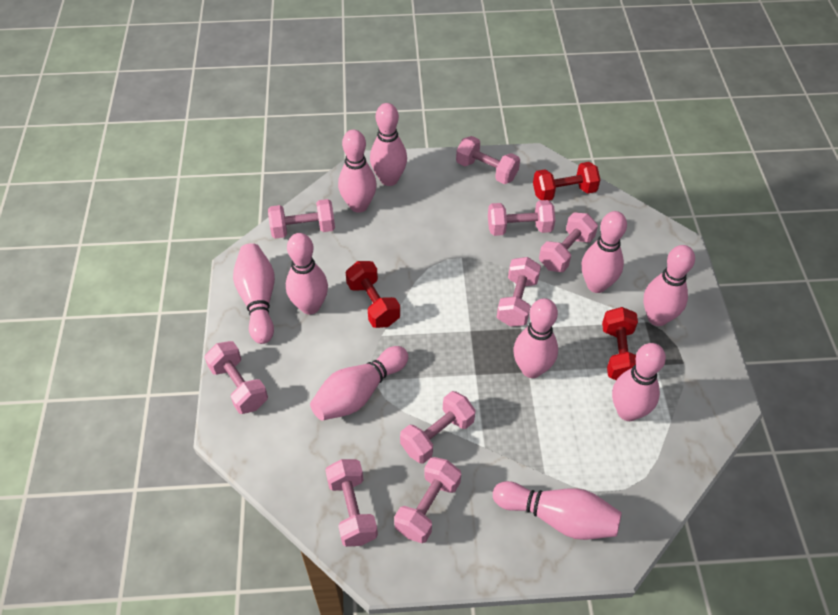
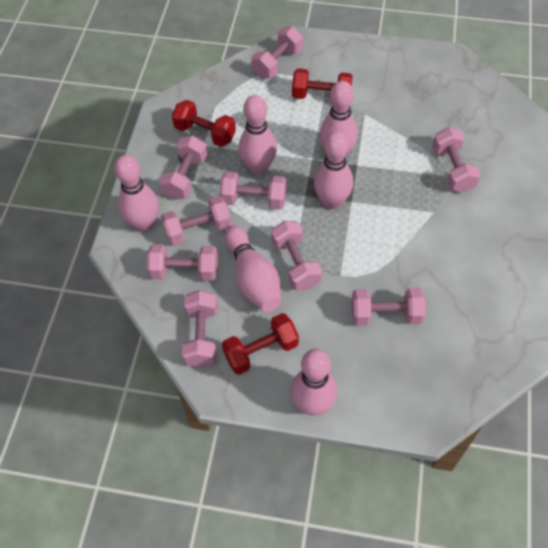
pink bowling pin: 10 -> 6

